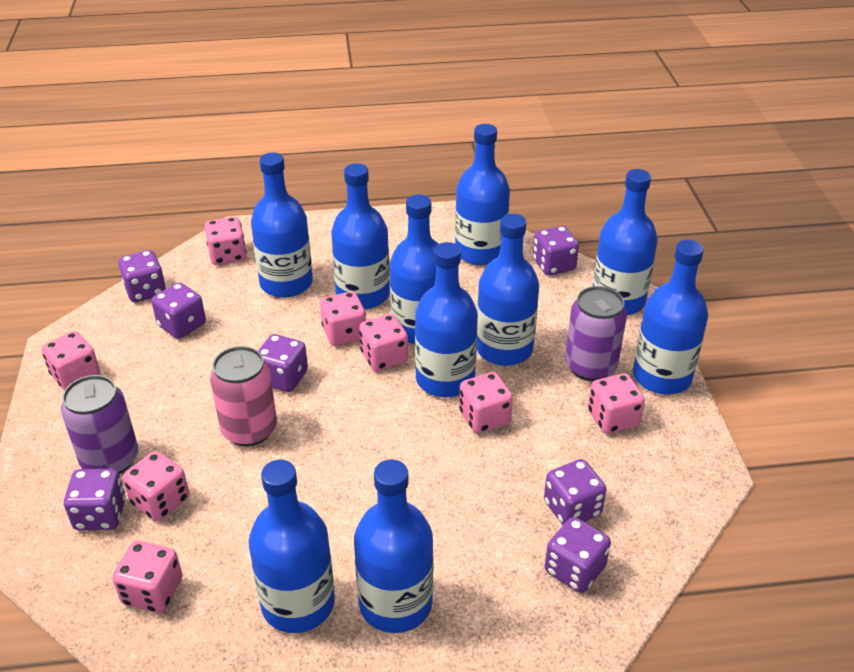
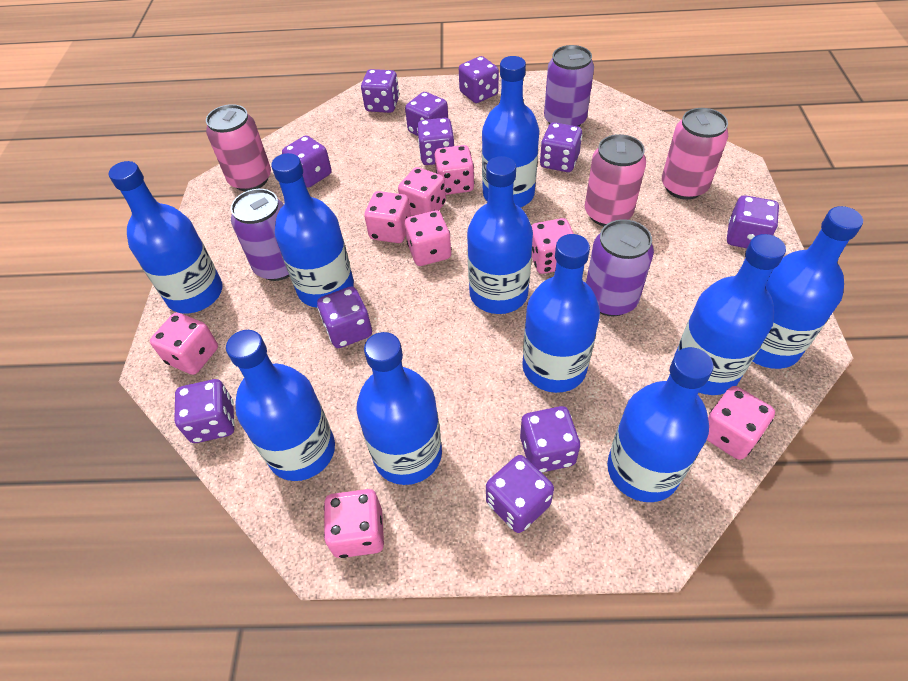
pink can: 1 -> 3
purple can: 2 -> 3
purple dice: 7 -> 11

